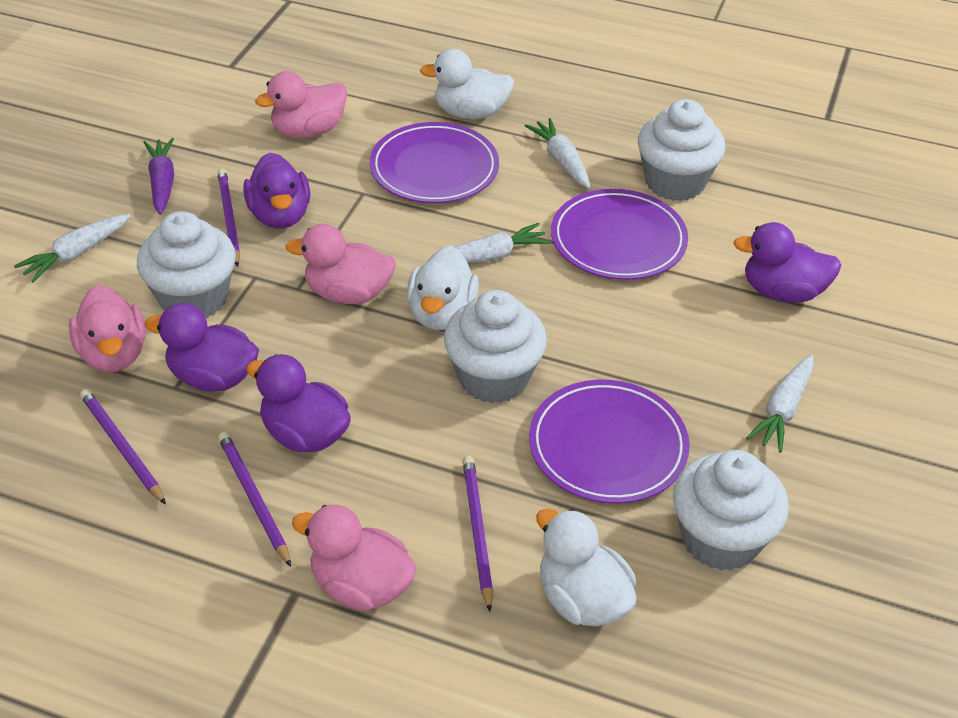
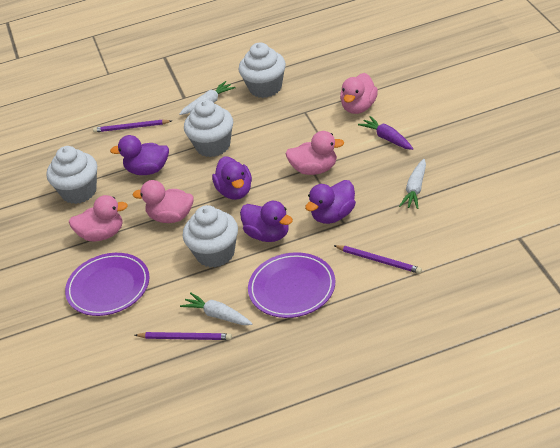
purple pencil: 4 -> 3
purple plate: 3 -> 2
white carrot: 4 -> 3
white duck: 3 -> 0

